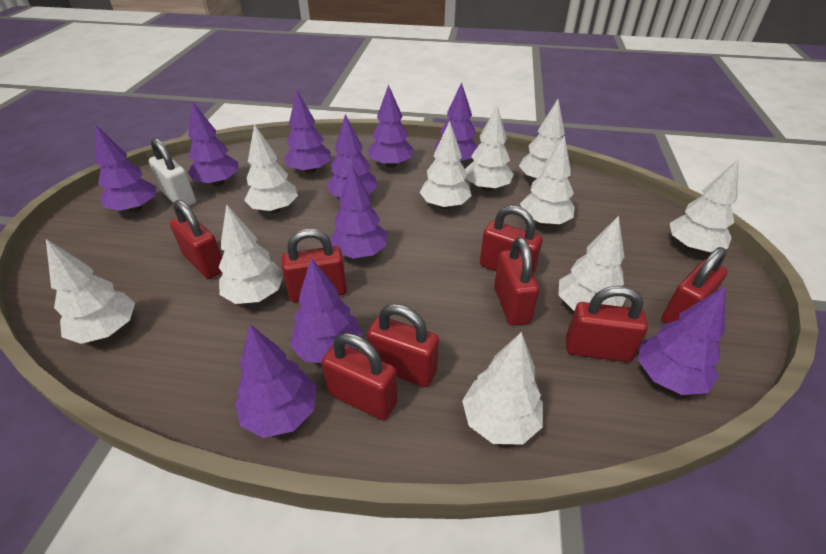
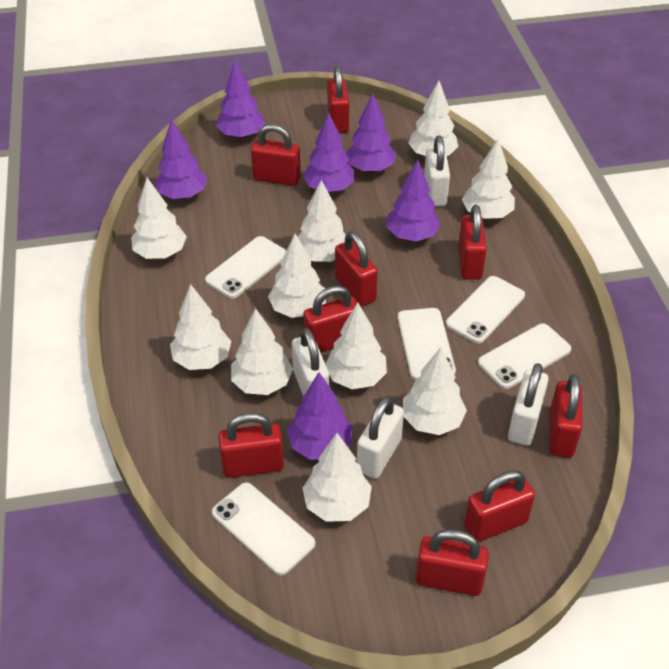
purple tree: 10 -> 6
red padlock: 8 -> 9
white padlock: 1 -> 4
white phone: 0 -> 5

